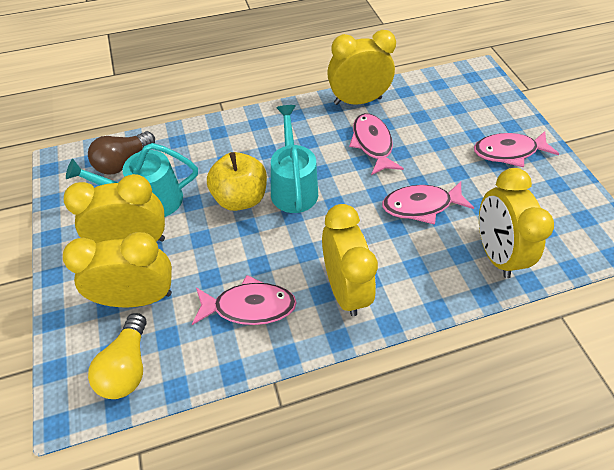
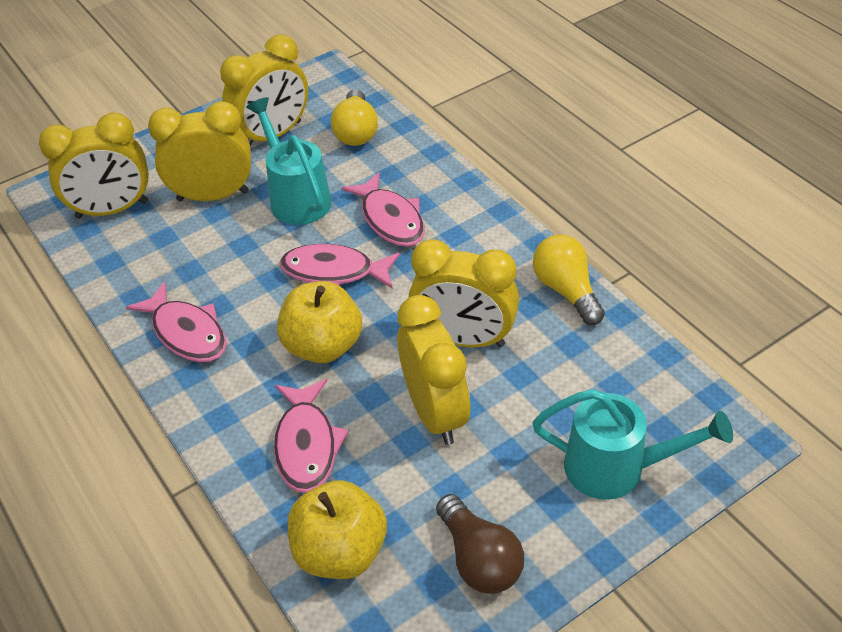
yellow apple: 1 -> 2
yellow light bulb: 1 -> 2

